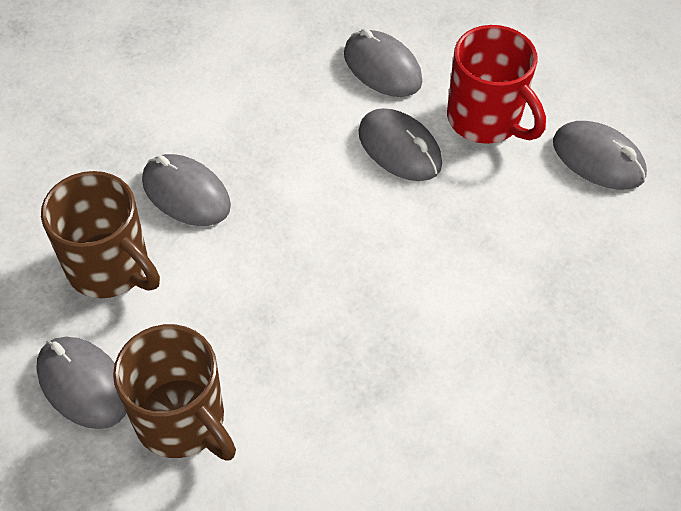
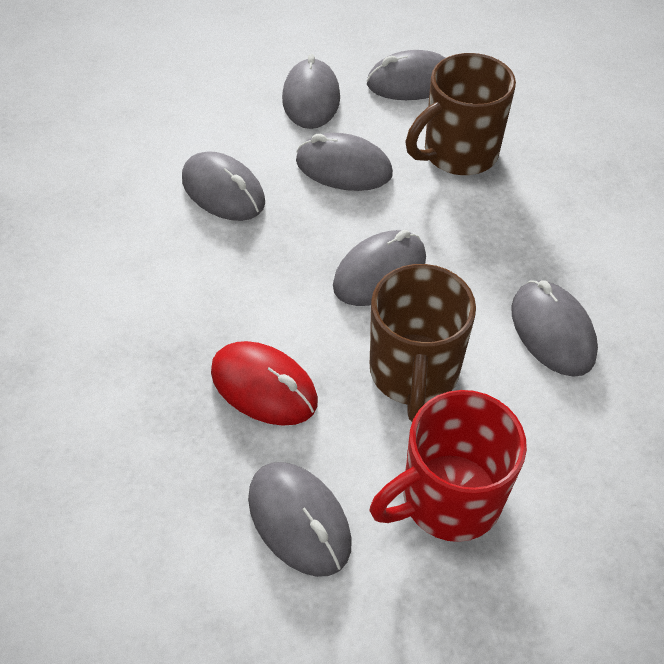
grey mouse: 5 -> 7
red mouse: 0 -> 1

